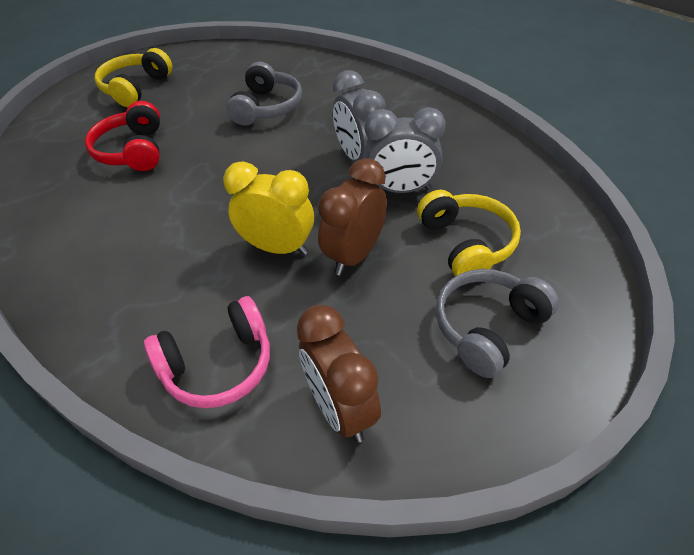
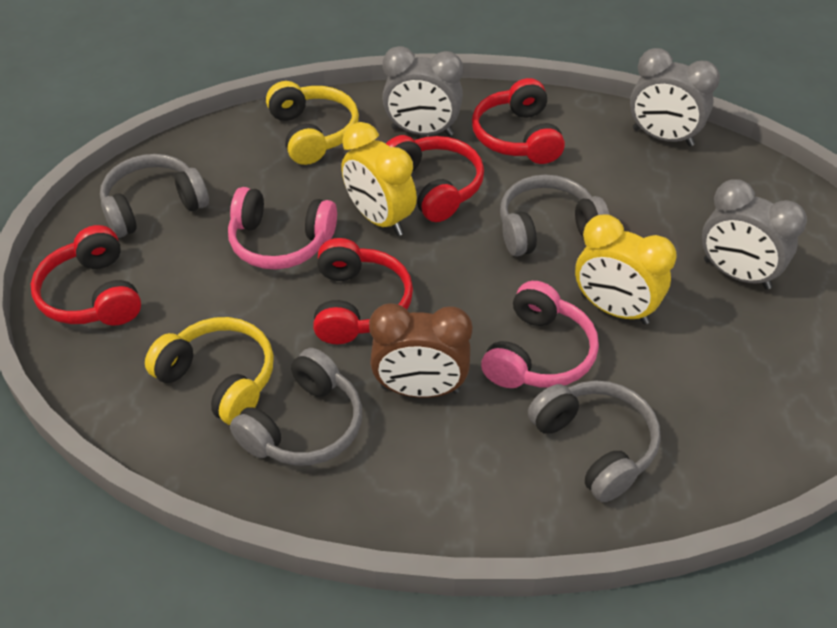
brown clock: 2 -> 1
grey clock: 2 -> 3
grey headphones: 2 -> 4
pink headphones: 1 -> 2
red headphones: 1 -> 4
yellow clock: 1 -> 2

